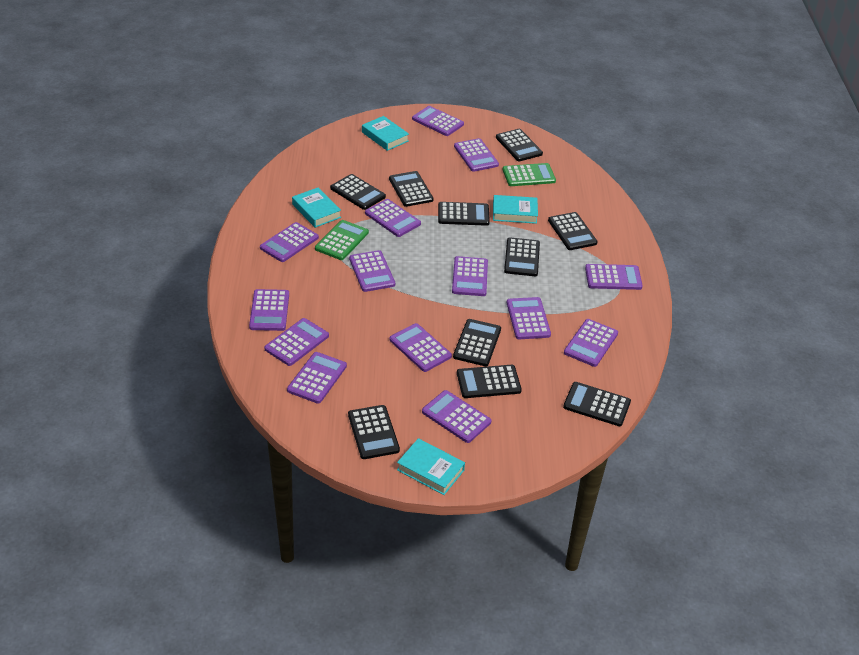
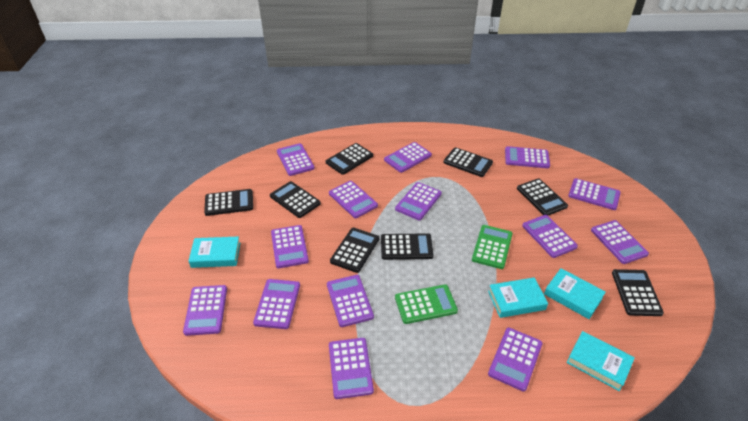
black calculator: 10 -> 8

